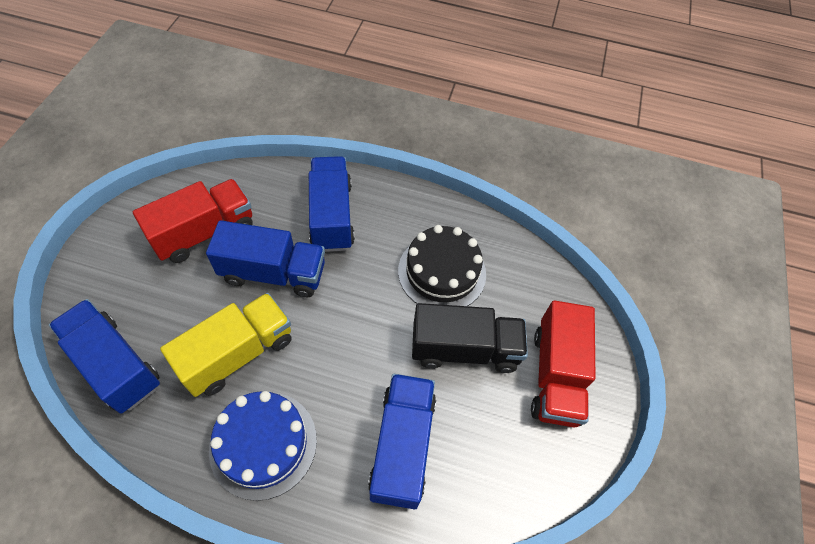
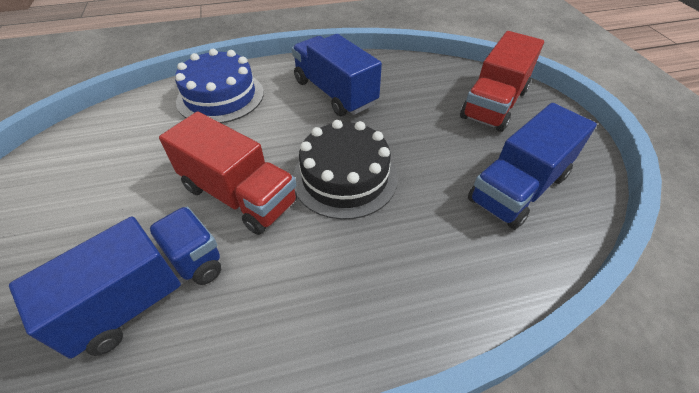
black truck: 1 -> 0
blue truck: 4 -> 3
yellow truck: 1 -> 0

